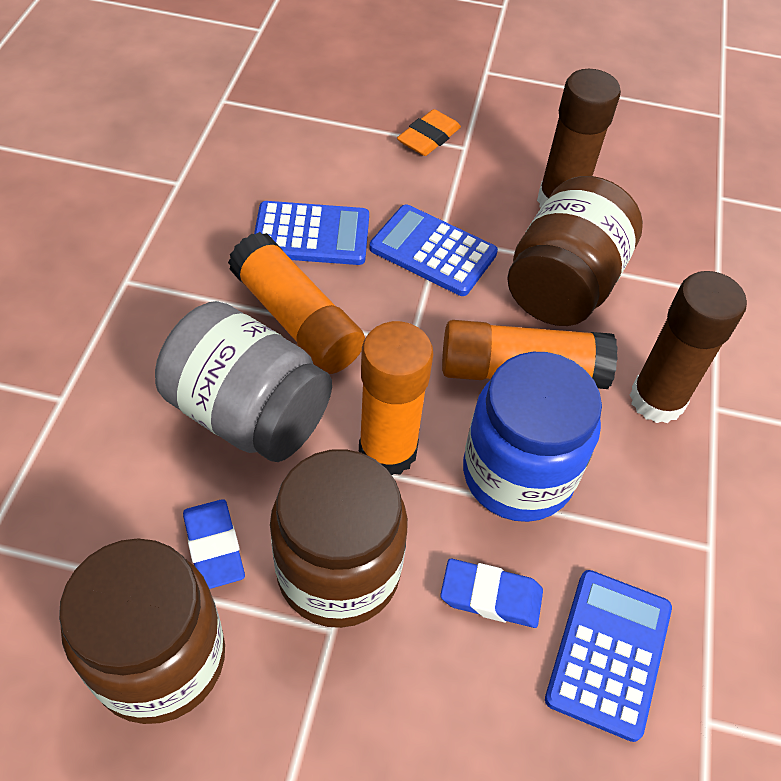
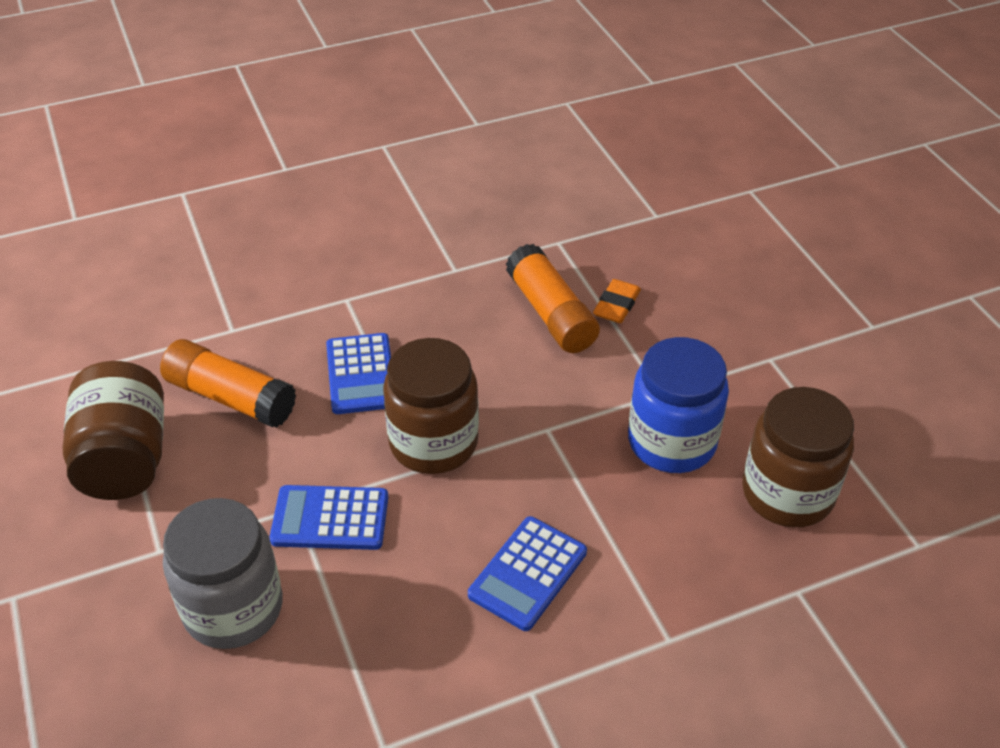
blue eraser: 2 -> 0
brown glue stick: 2 -> 0
orange glue stick: 3 -> 2

